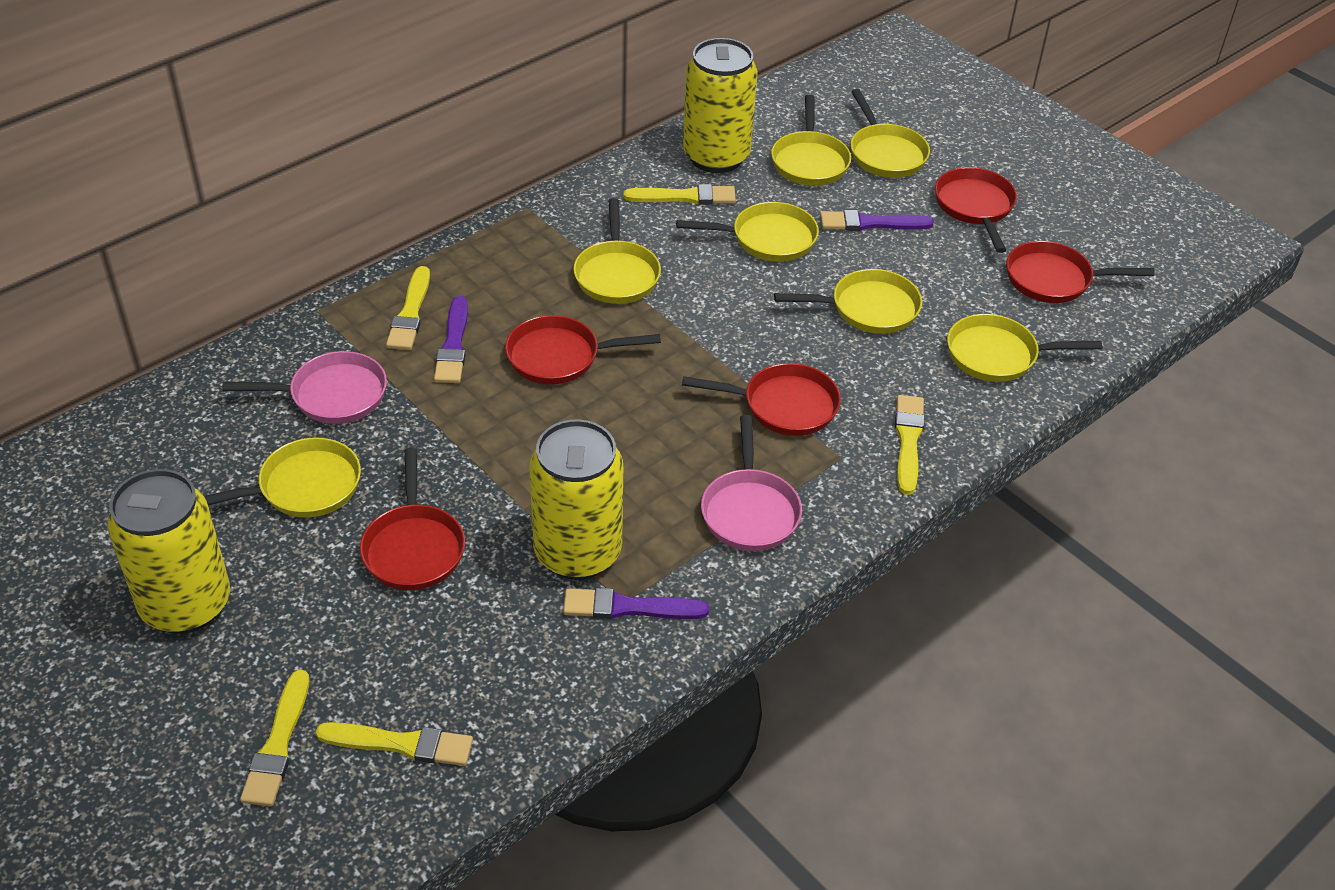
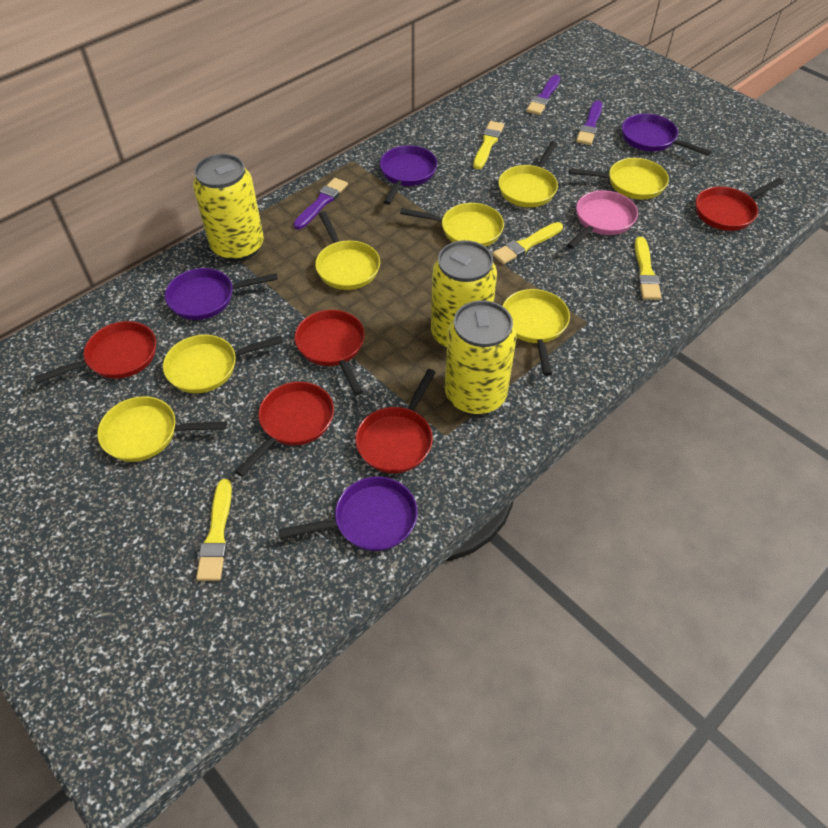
pink pan: 2 -> 1
purple pan: 0 -> 4
yellow brush: 5 -> 4

